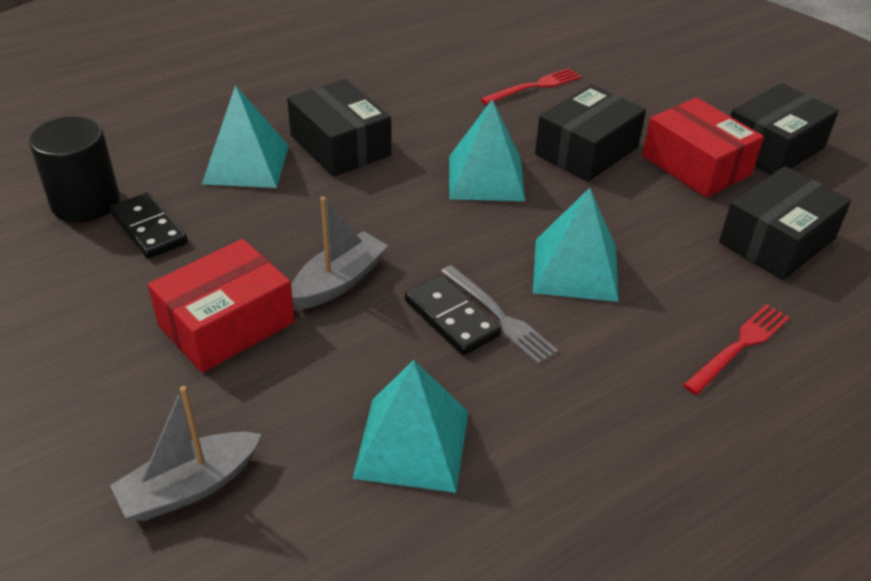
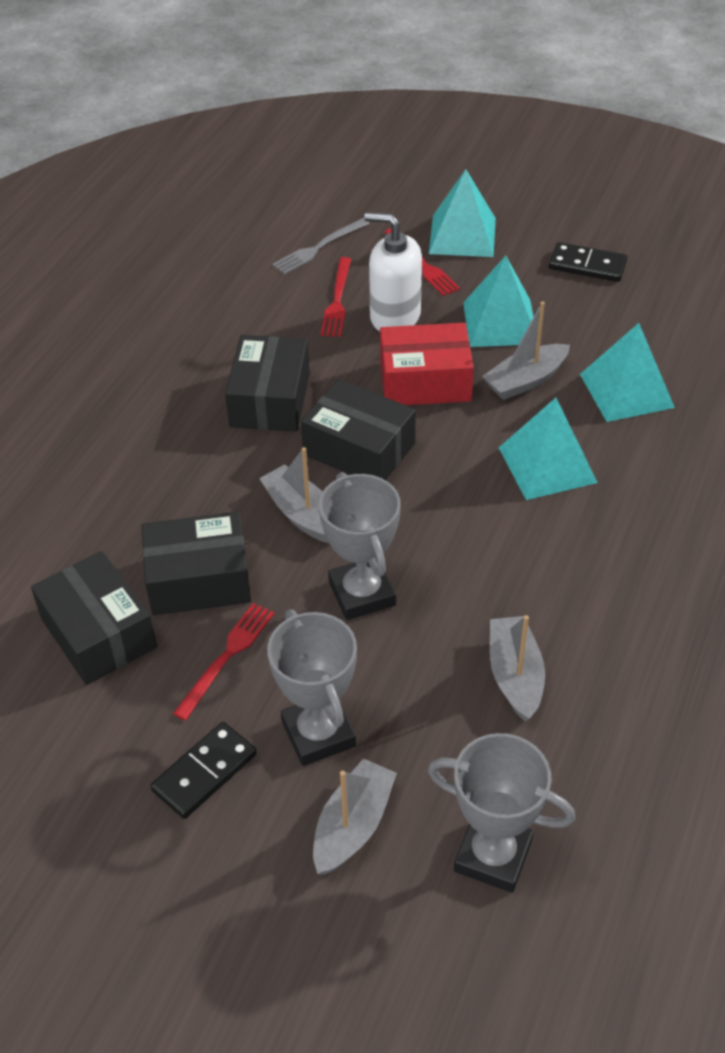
black cylinder: 1 -> 0
grey boat: 2 -> 4
grey trophy: 0 -> 3
red box: 2 -> 1
red fork: 2 -> 3
white soap dispenser: 0 -> 1

